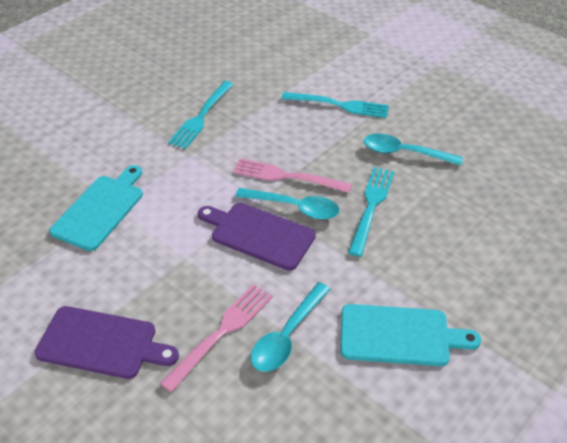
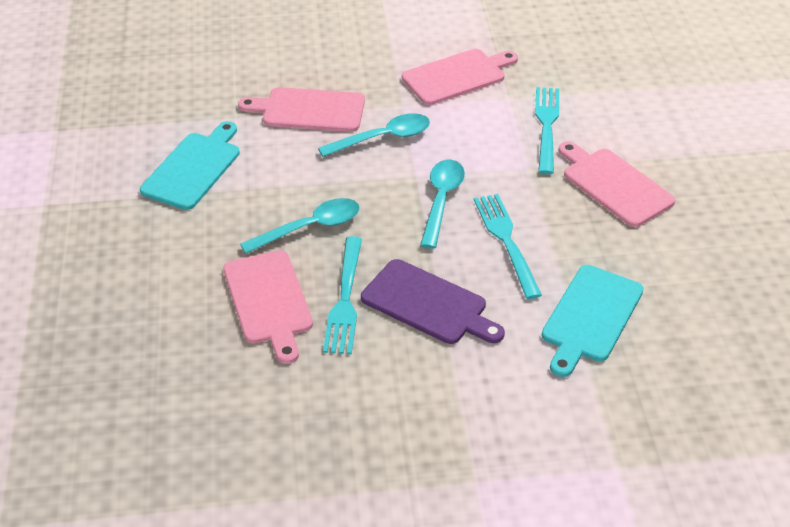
pink cutting board: 0 -> 4
pink fork: 2 -> 0
purple cutting board: 2 -> 1

